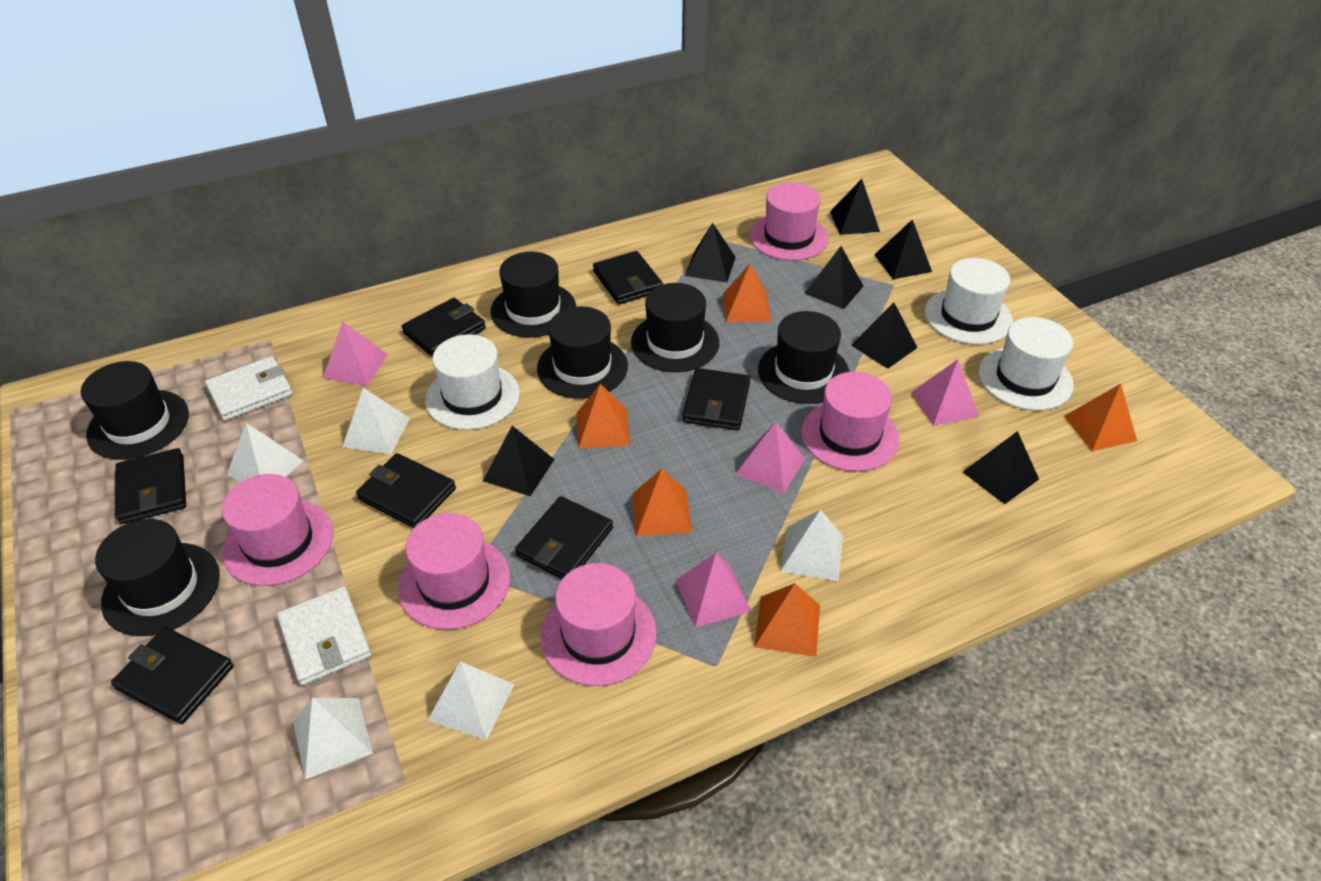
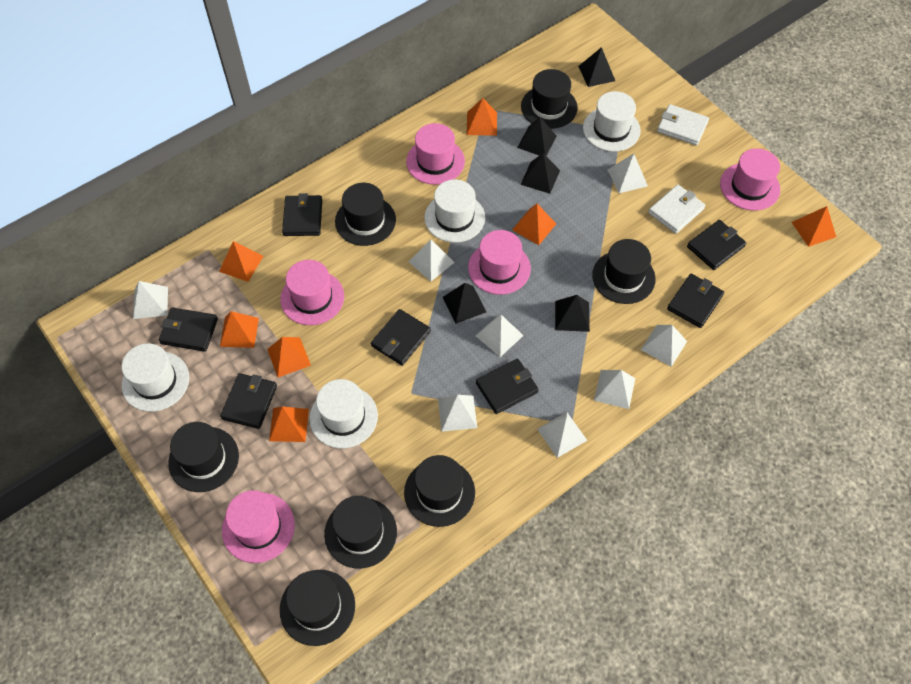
black hat: 6 -> 7
black pyramid: 7 -> 5
orange pyramid: 5 -> 7
pink pyramid: 4 -> 0
white hat: 3 -> 4
white pyramid: 5 -> 8

